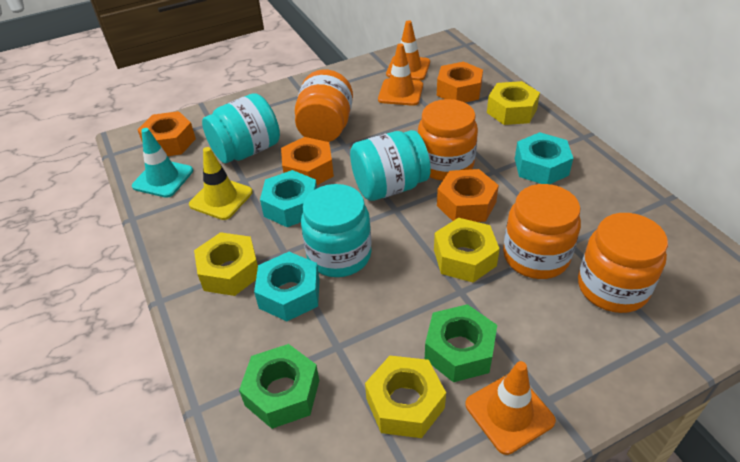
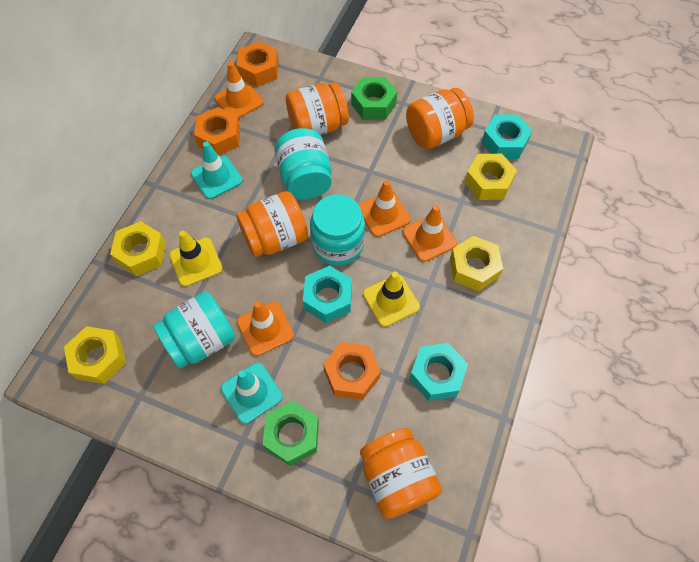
orange nut: 4 -> 3
orange traffic cone: 3 -> 4
turquoise traffic cone: 1 -> 2
yellow traffic cone: 1 -> 2

